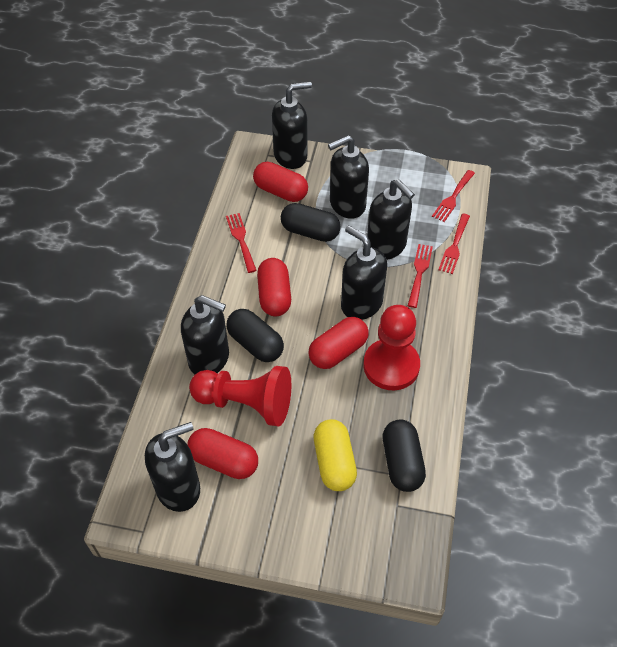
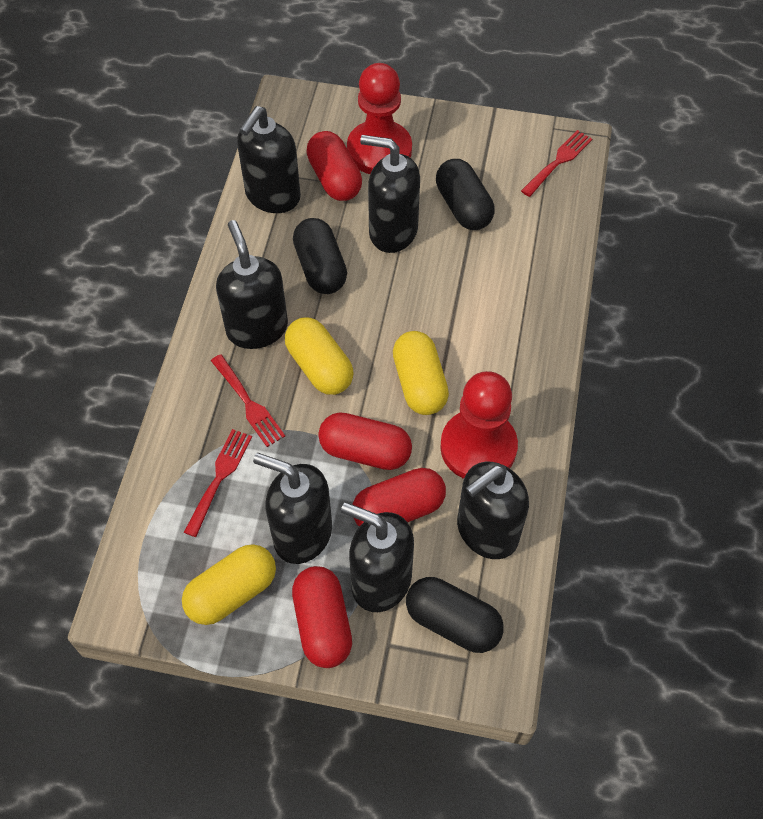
red fork: 4 -> 3
yellow capsule: 1 -> 3

